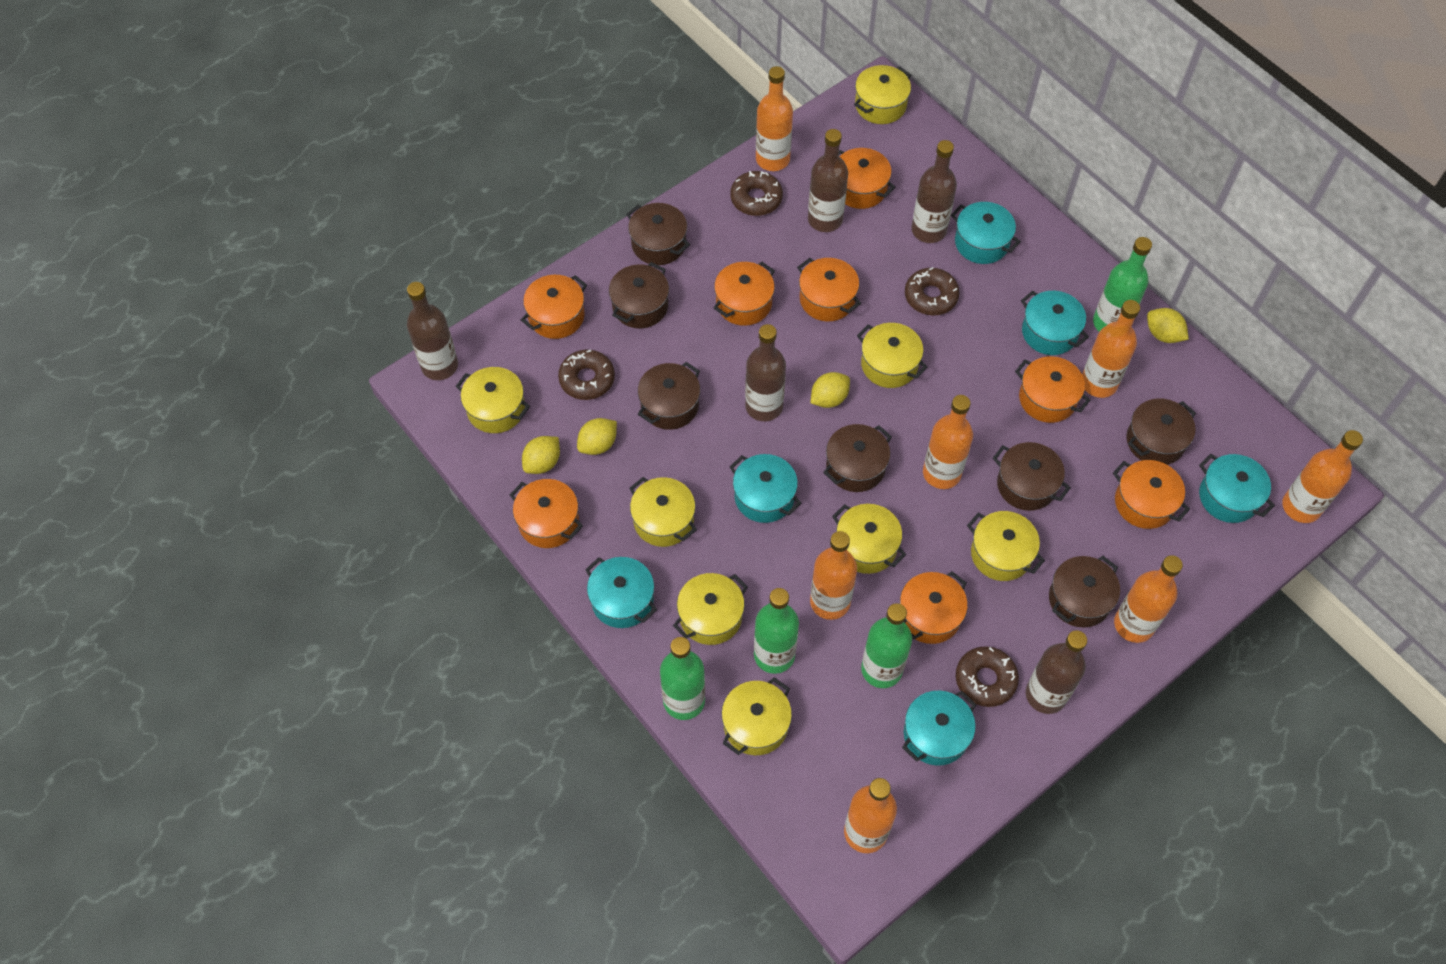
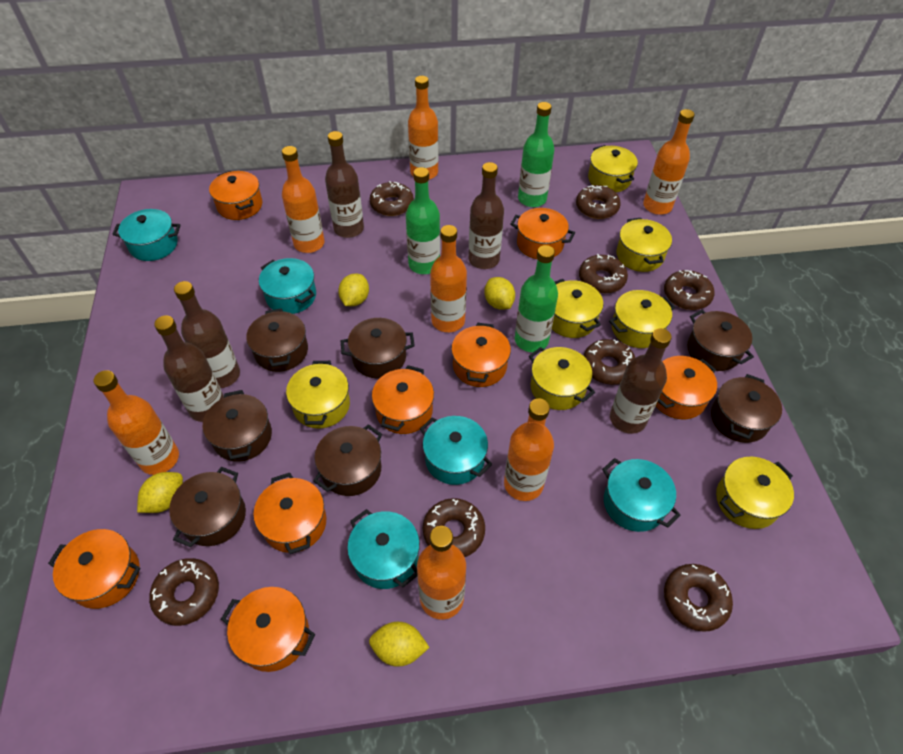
brown donut: 4 -> 8
green bottle: 4 -> 3
turquoise pot: 6 -> 5
yellow pot: 8 -> 7

